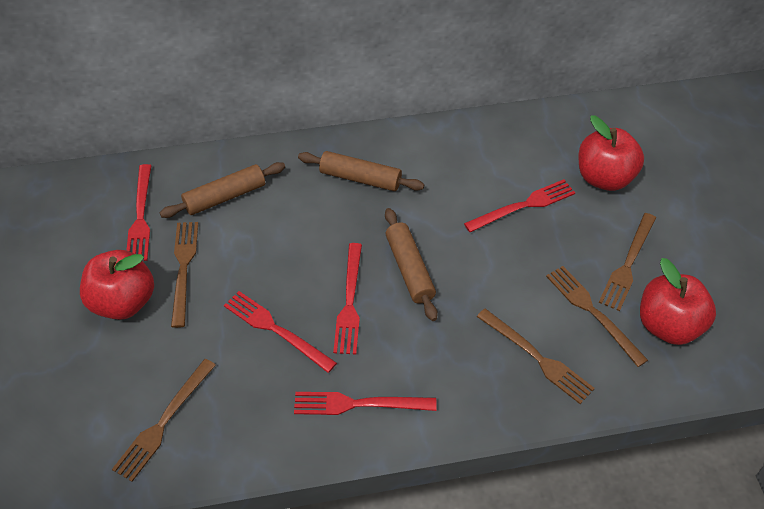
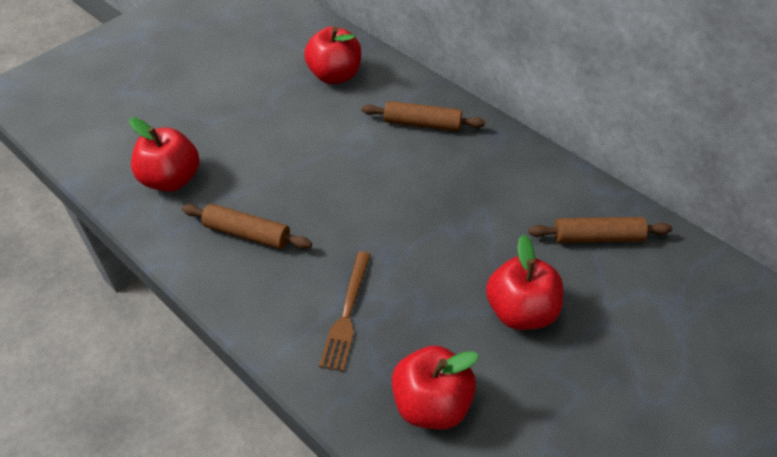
brown fork: 5 -> 1
red apple: 3 -> 4
red fork: 5 -> 0

